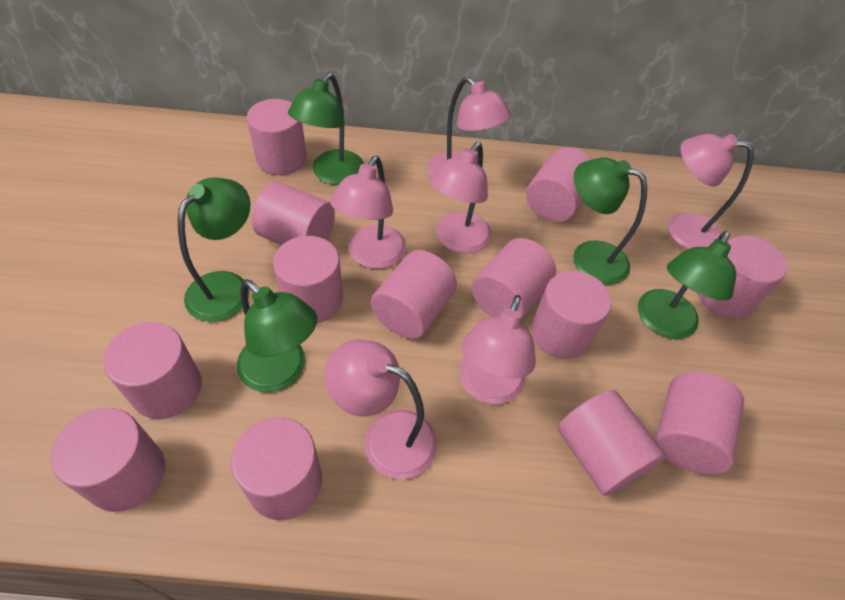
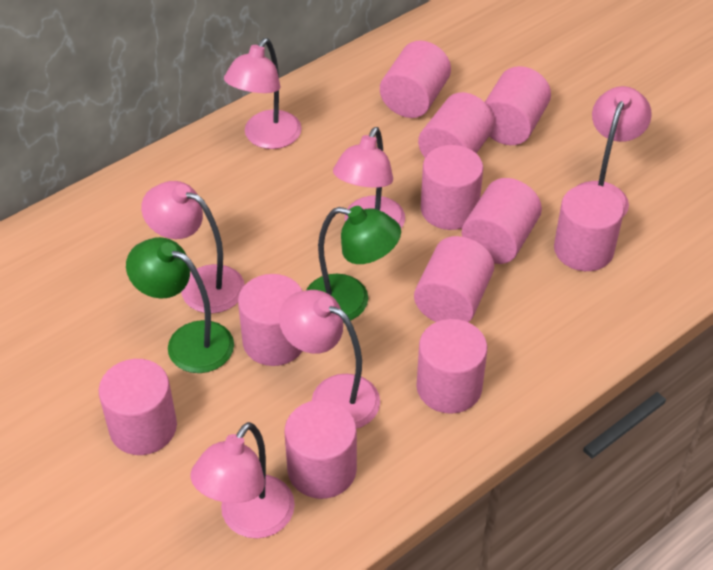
green lamp: 5 -> 2
pink cylinder: 13 -> 11

